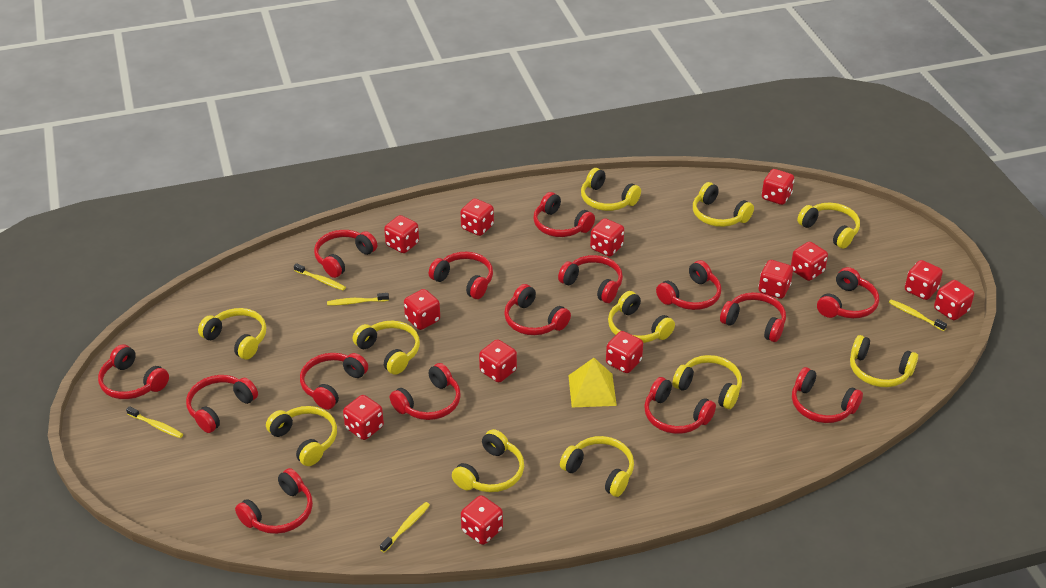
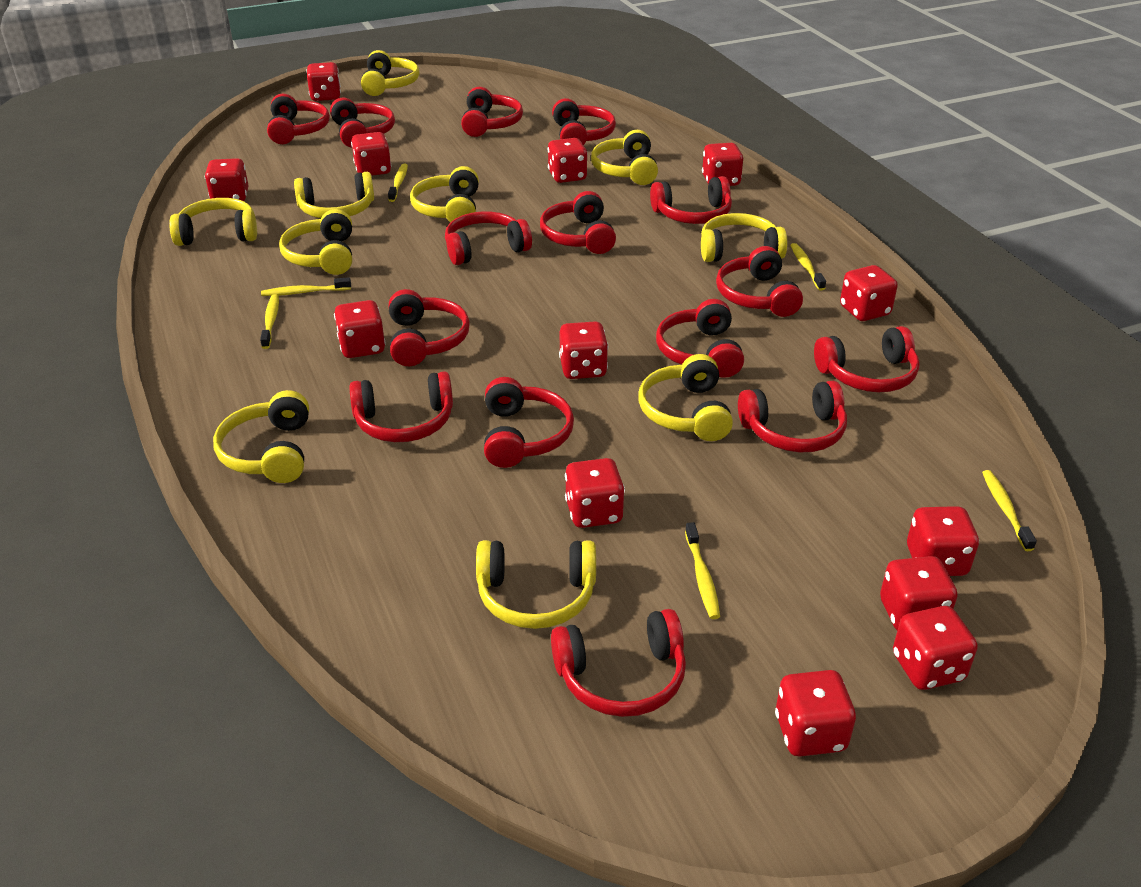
yellow headphones: 11 -> 10
yellow pyramid: 1 -> 0
yellow toothbrush: 5 -> 6

